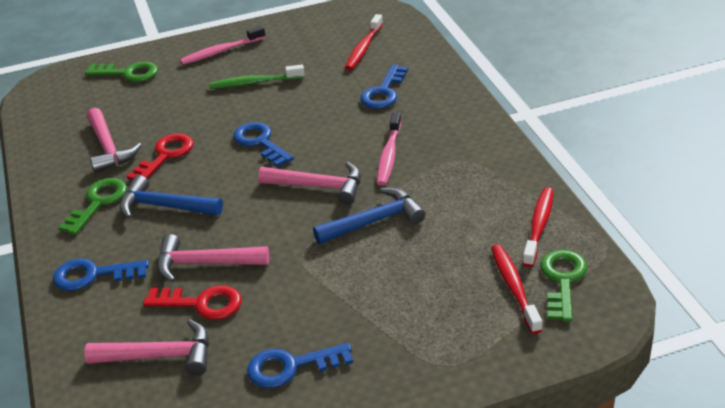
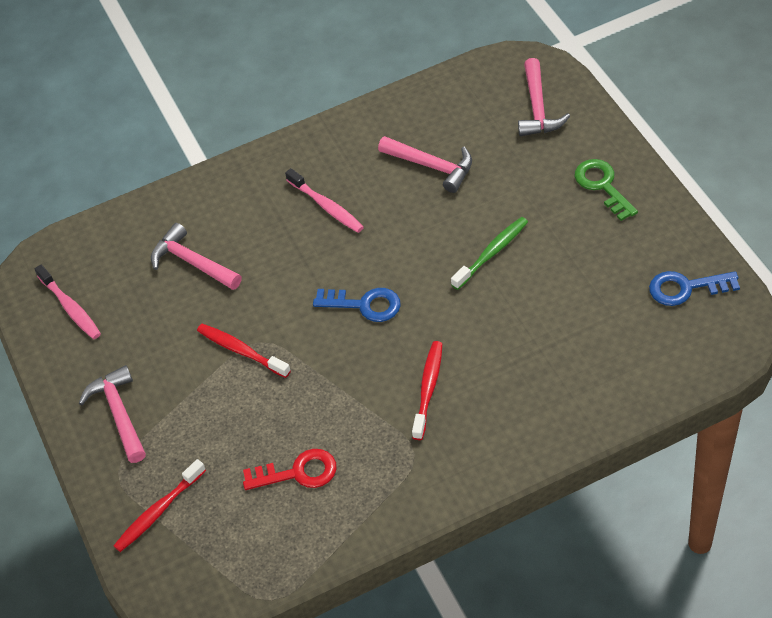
blue hammer: 2 -> 0
blue key: 4 -> 2
green key: 3 -> 1
red key: 2 -> 1

